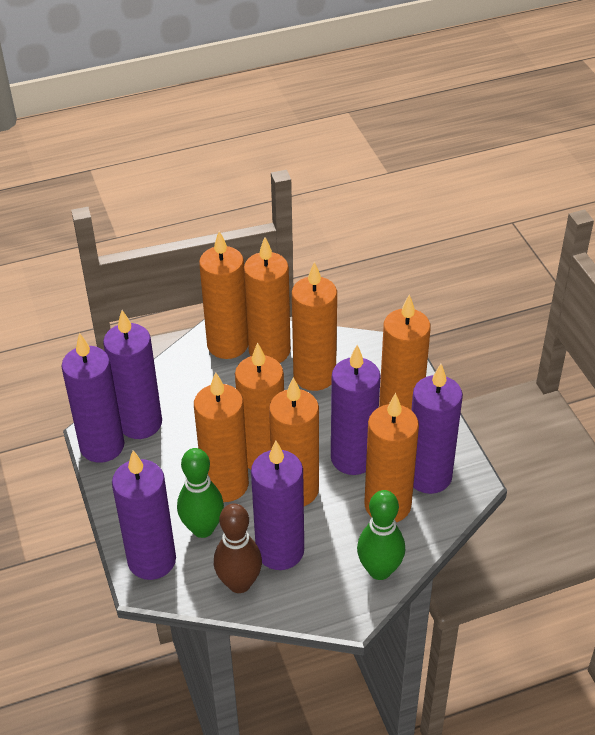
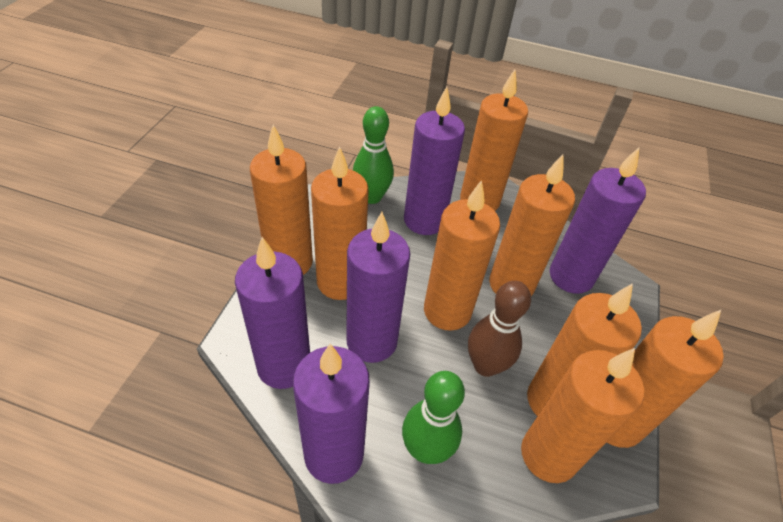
purple candle: 6 -> 5

